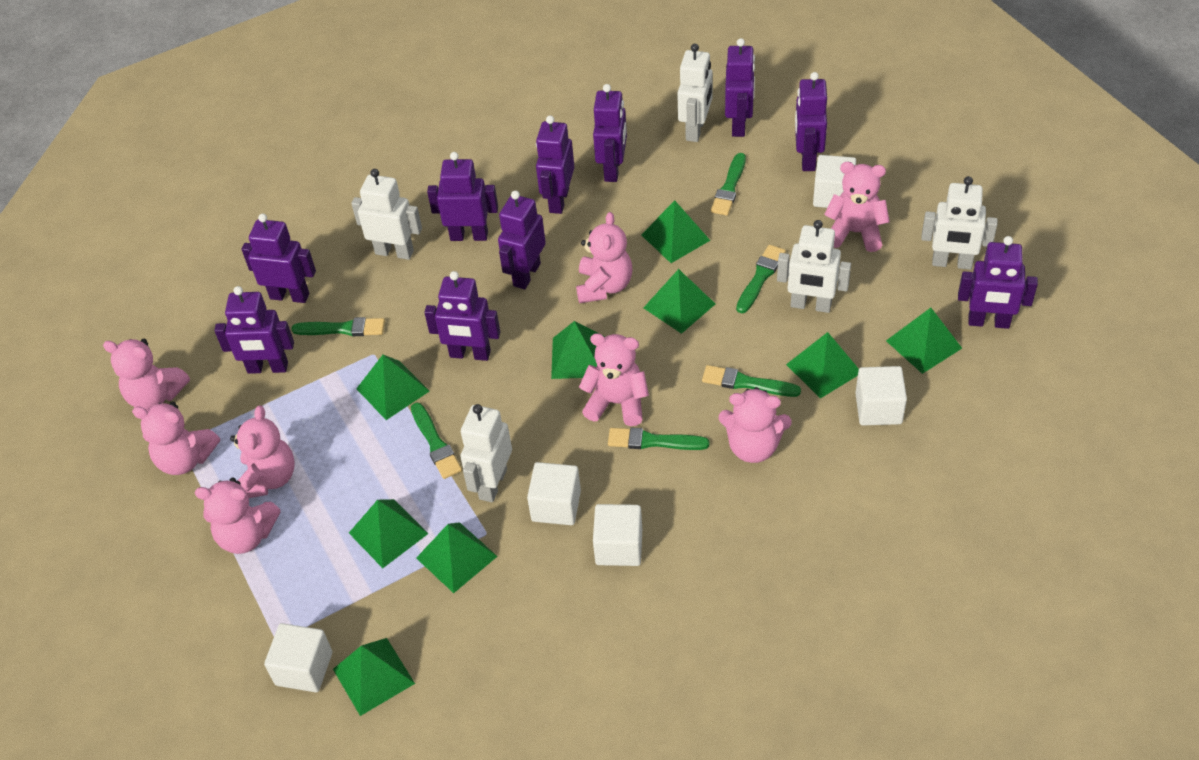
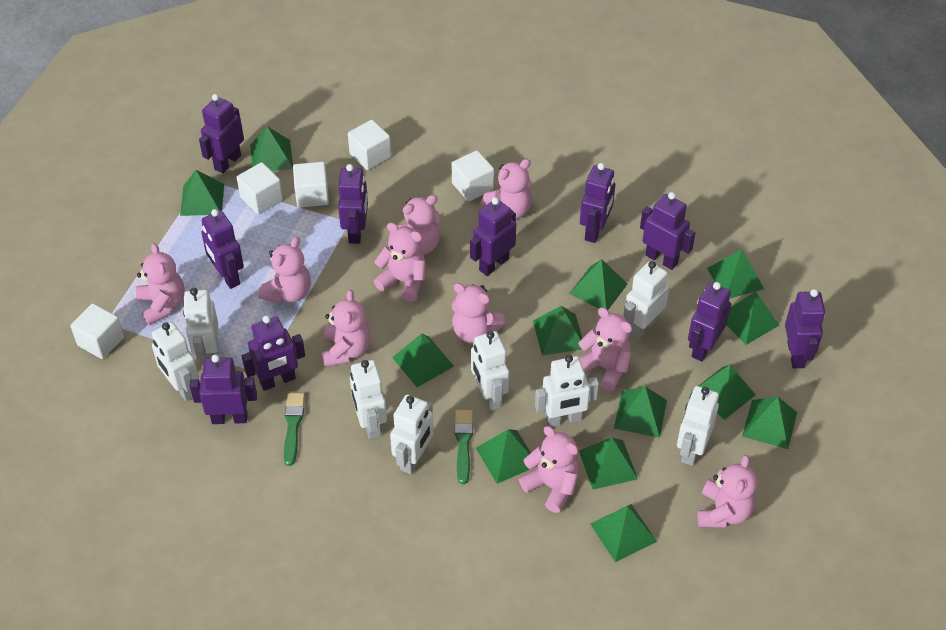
green brush: 6 -> 2
green pyramid: 9 -> 13
pink teddy bear: 8 -> 10
white robot: 5 -> 8

